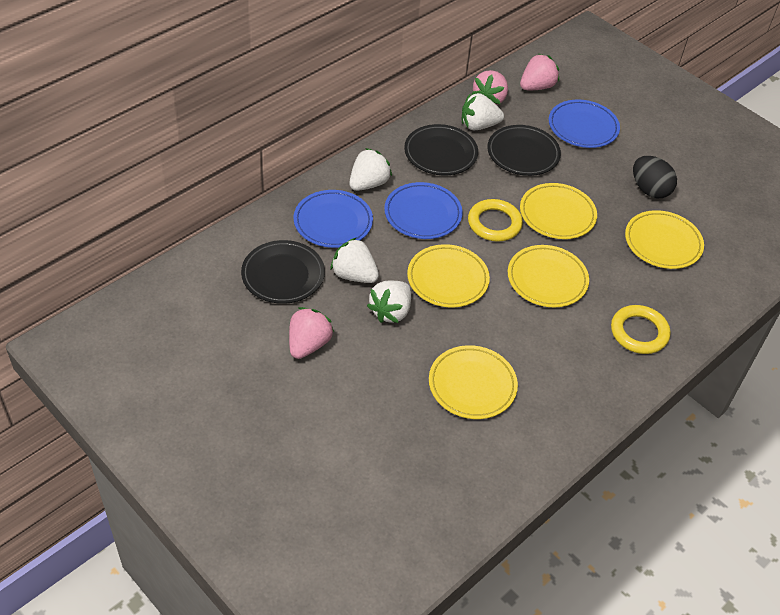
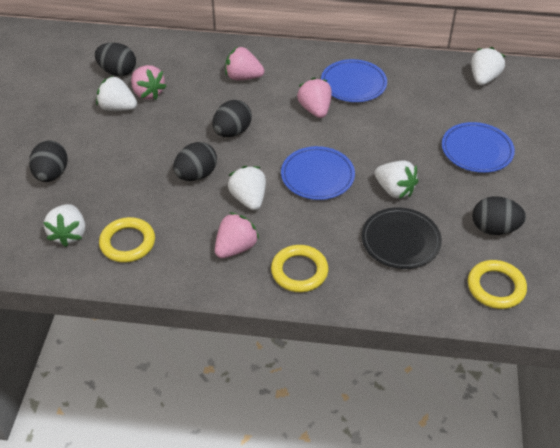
black egg: 1 -> 5
black plate: 3 -> 1
pink strawberry: 3 -> 4
white strawberry: 4 -> 5
yellow plate: 5 -> 0
yellow ring: 2 -> 3

